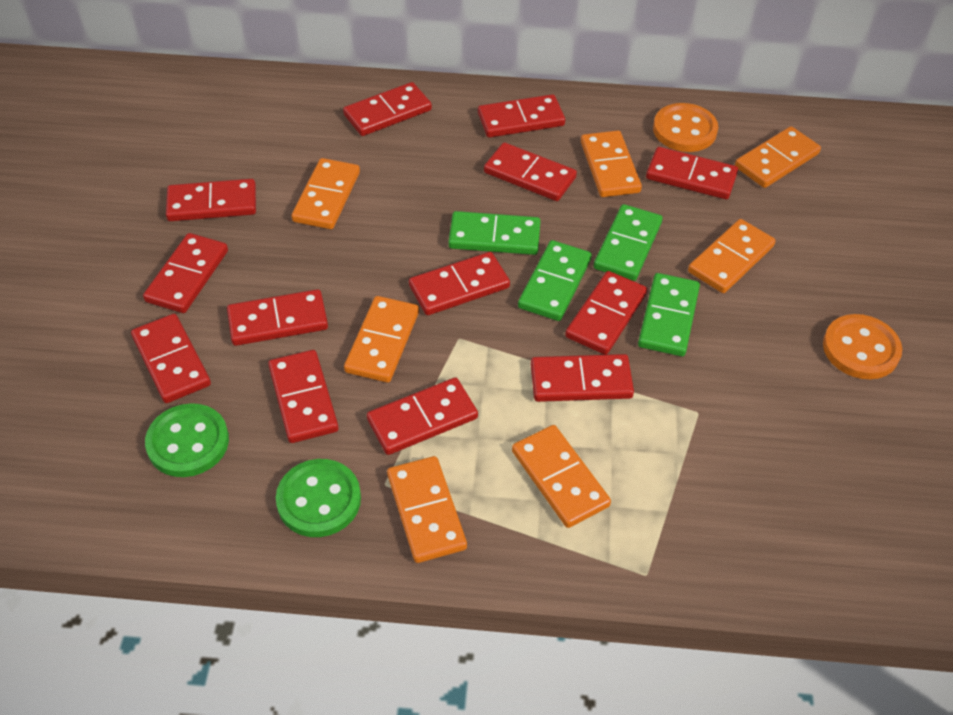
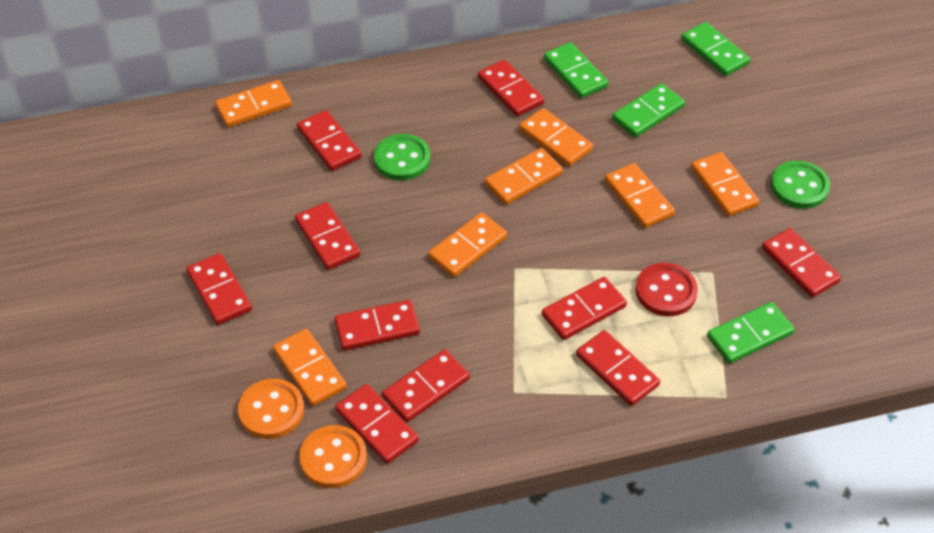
red button: 0 -> 1
red domino: 13 -> 10

